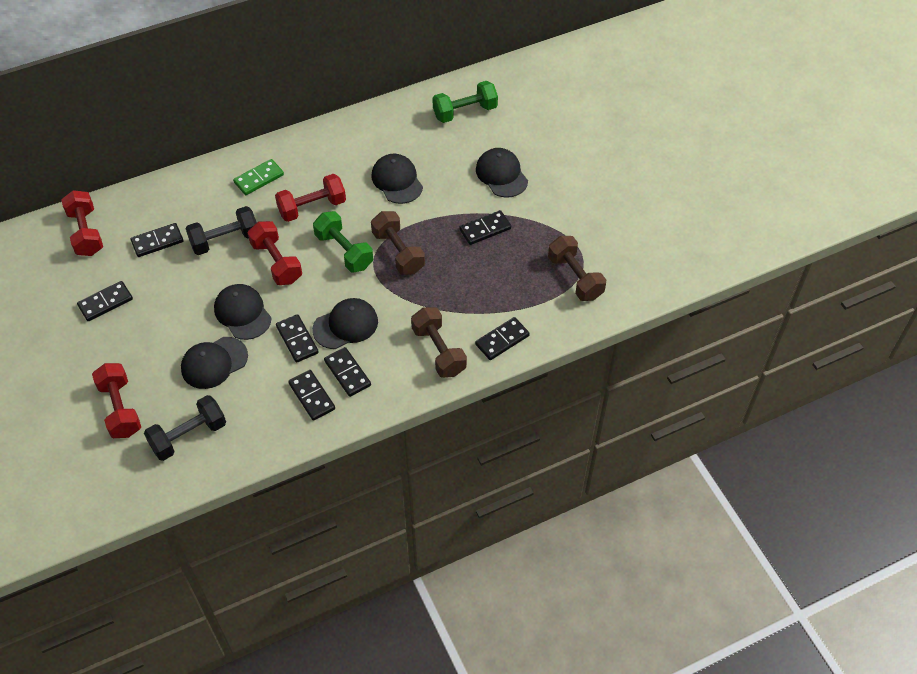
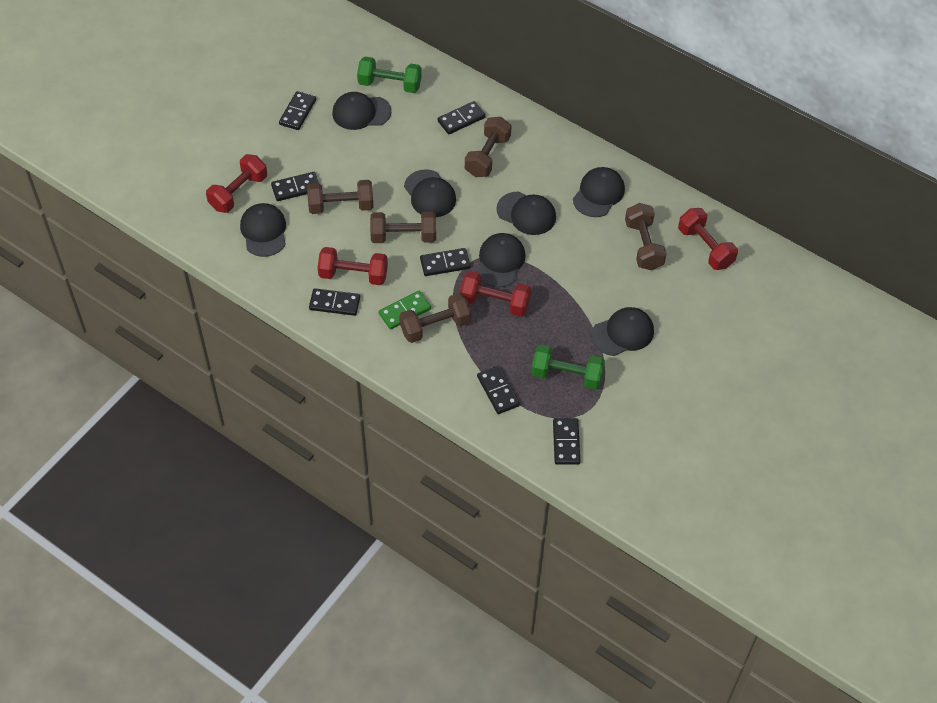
black cap: 5 -> 7
black dumbbell: 2 -> 0
brown dumbbell: 3 -> 5

